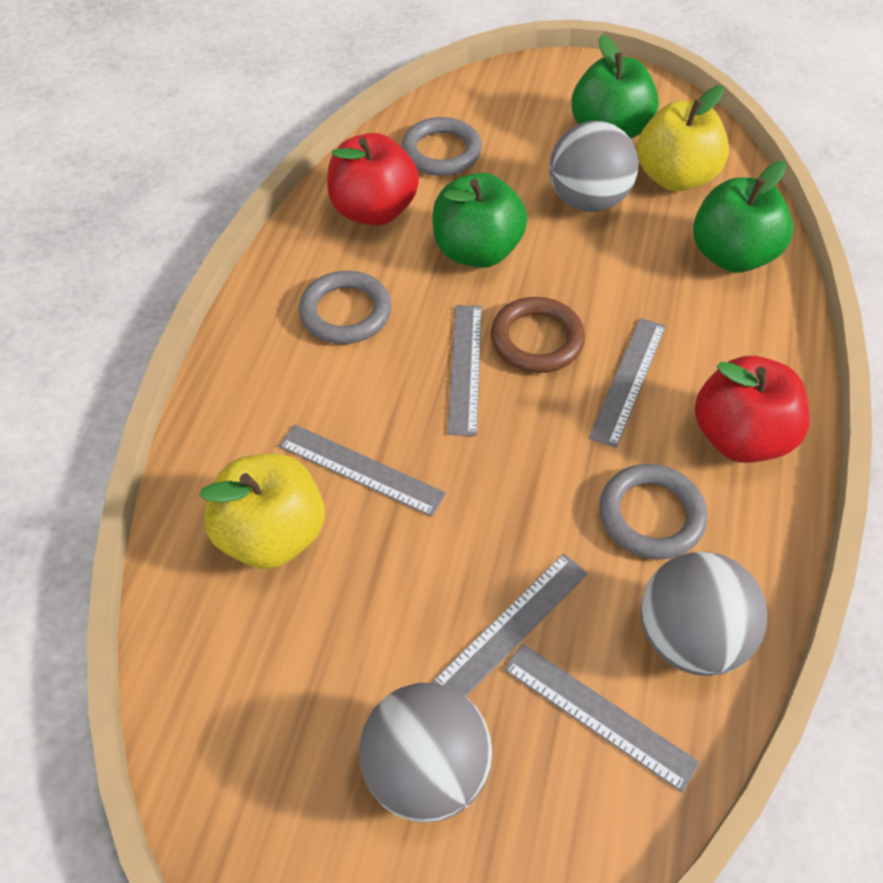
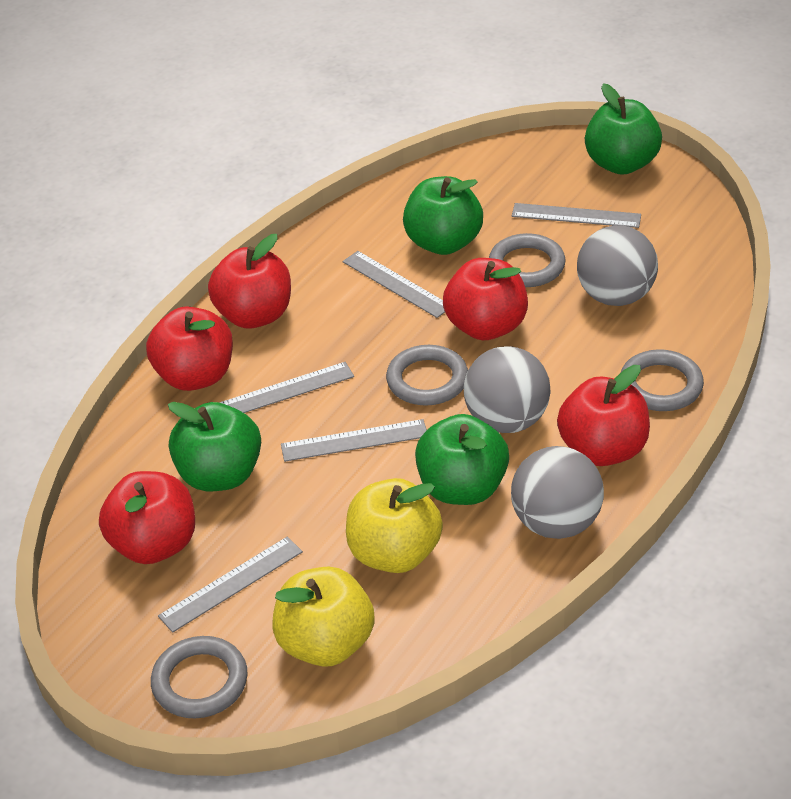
brown ring: 1 -> 0
green apple: 3 -> 4
grey ring: 3 -> 4
red apple: 2 -> 5

